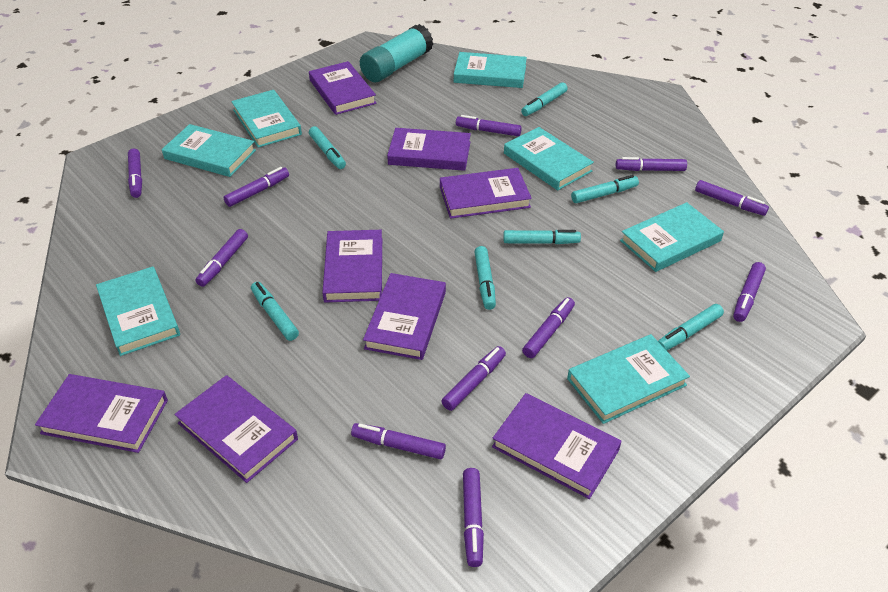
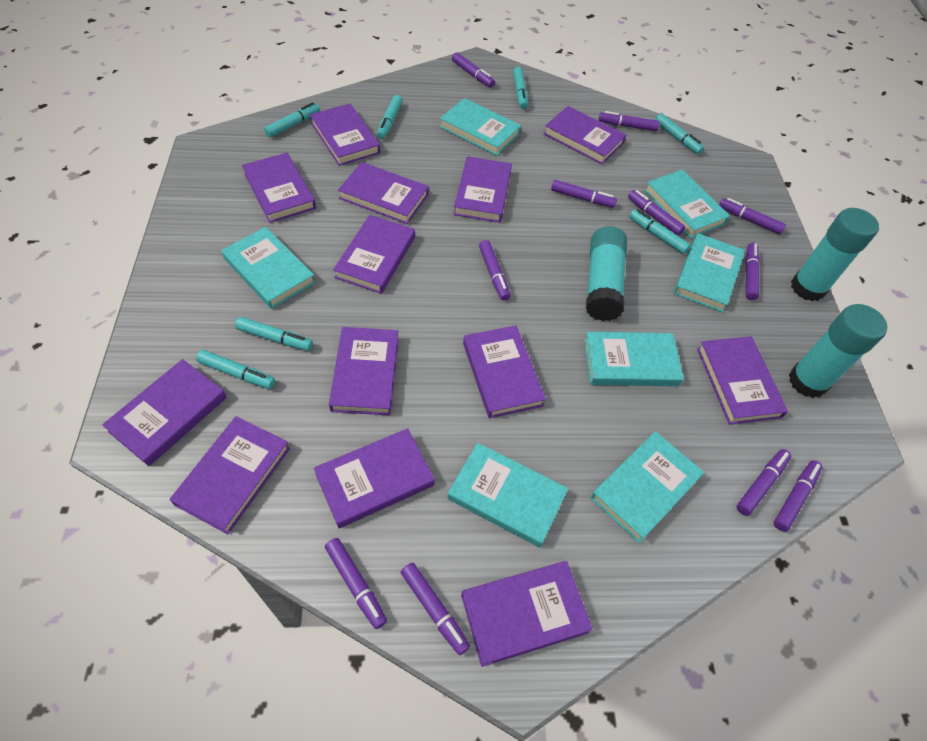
purple book: 8 -> 13
turquoise glue stick: 1 -> 3

